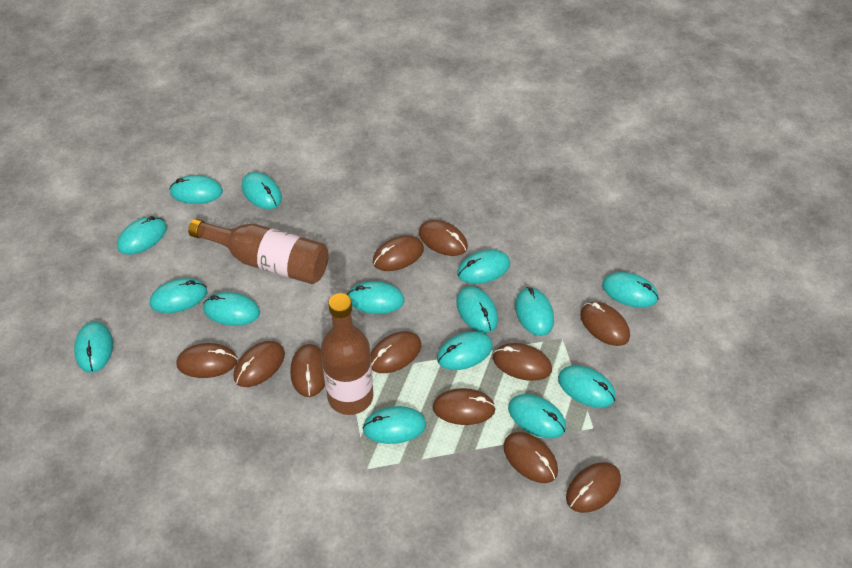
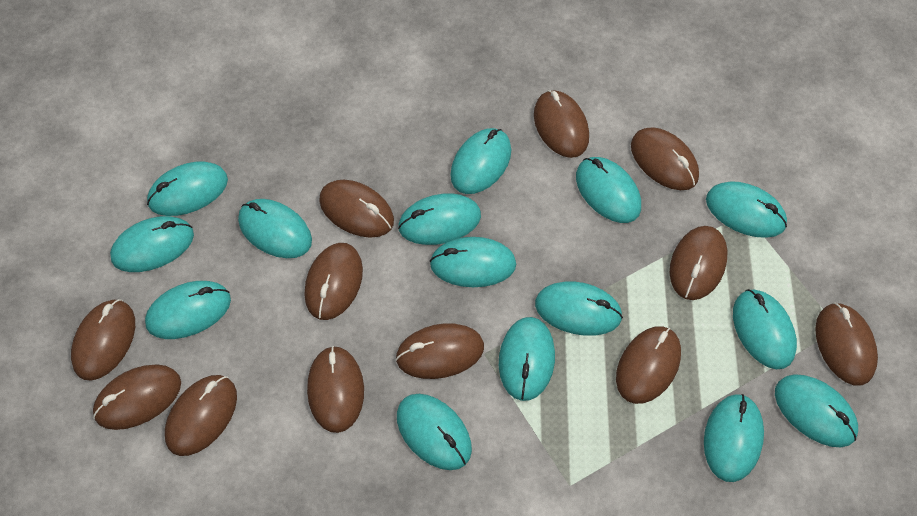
brown bottle: 2 -> 0
brown mouse: 11 -> 12

